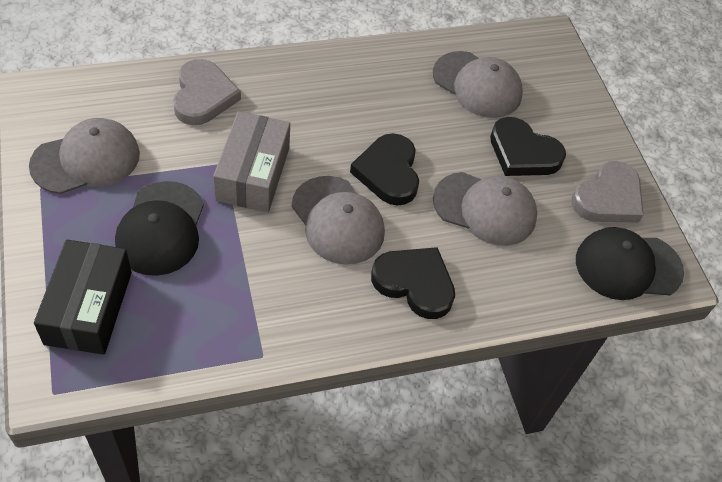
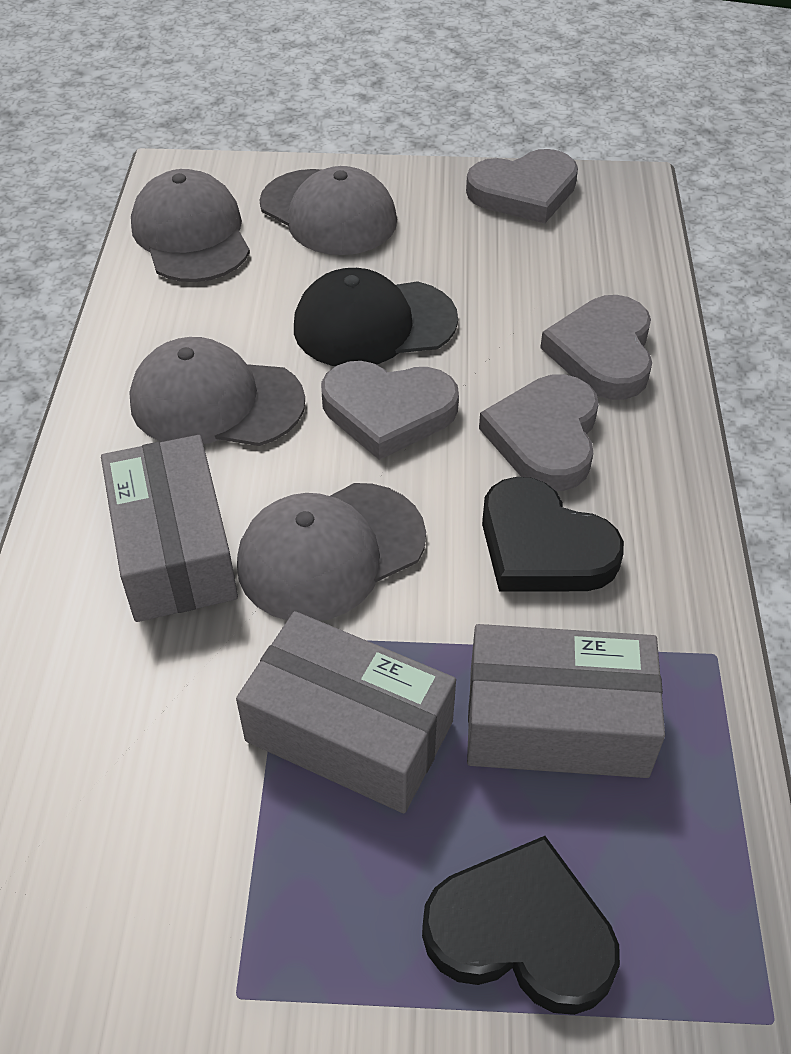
black box: 1 -> 0
black cap: 2 -> 1
black heart: 3 -> 2
grey box: 1 -> 3
grey heart: 2 -> 4

